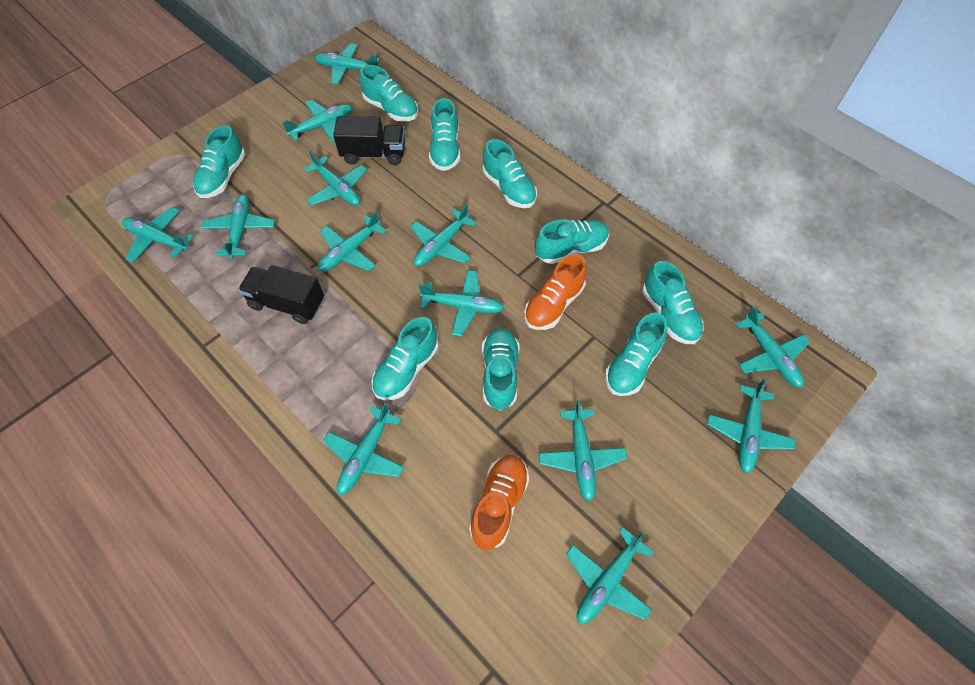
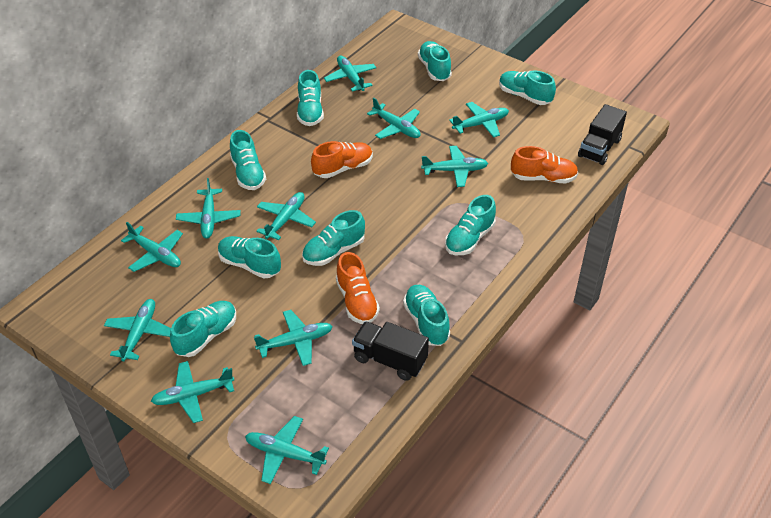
orange shoe: 2 -> 3
turquoise plane: 13 -> 11

